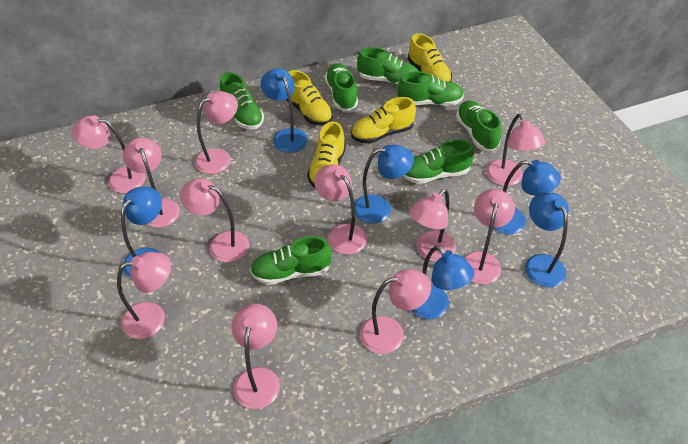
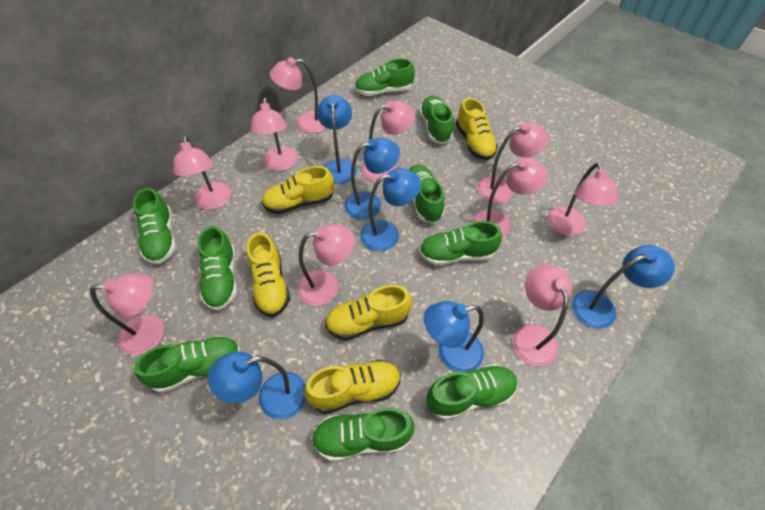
green shoe: 7 -> 9
pink lamp: 11 -> 10
yellow shoe: 4 -> 5

